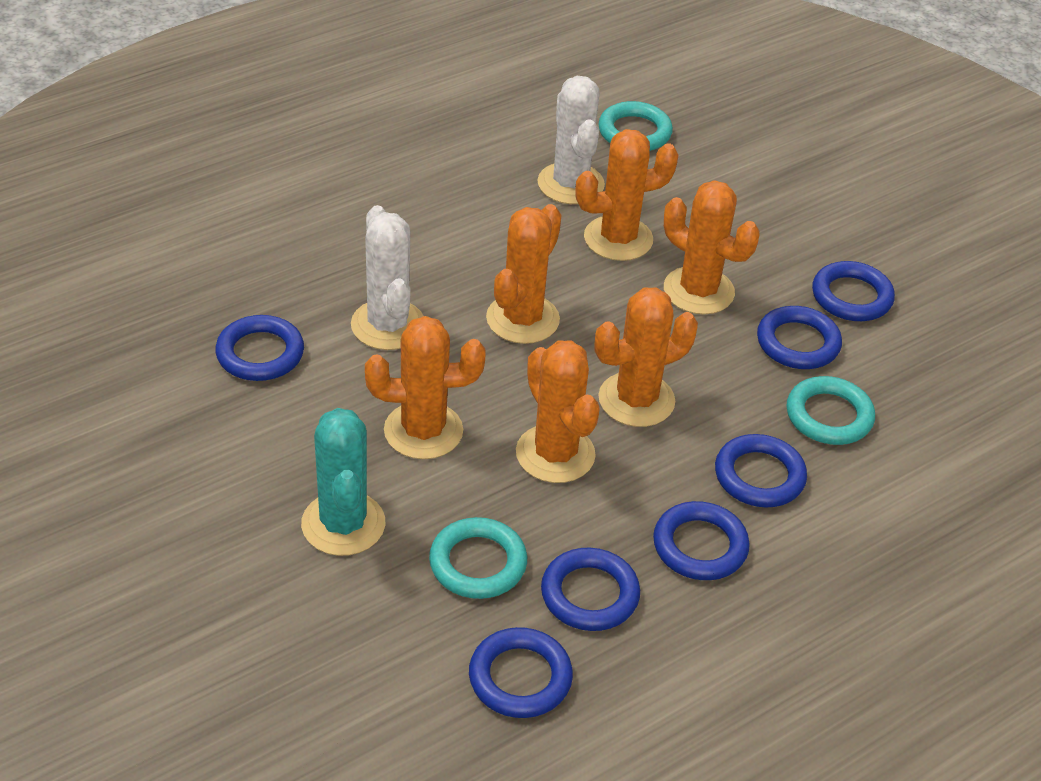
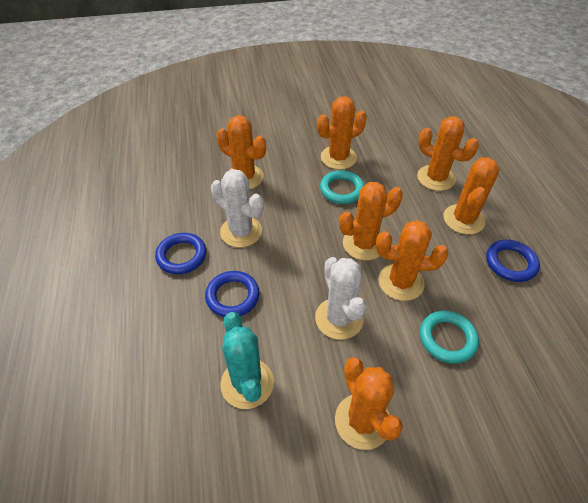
blue ring: 7 -> 3
orange cactus: 6 -> 7
turquoise ring: 3 -> 2

